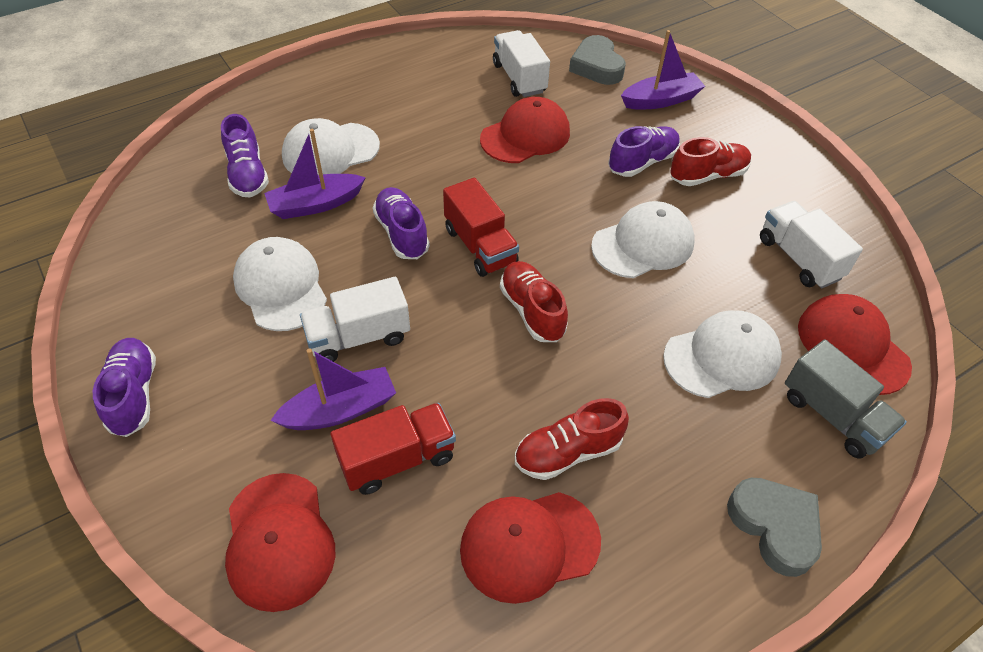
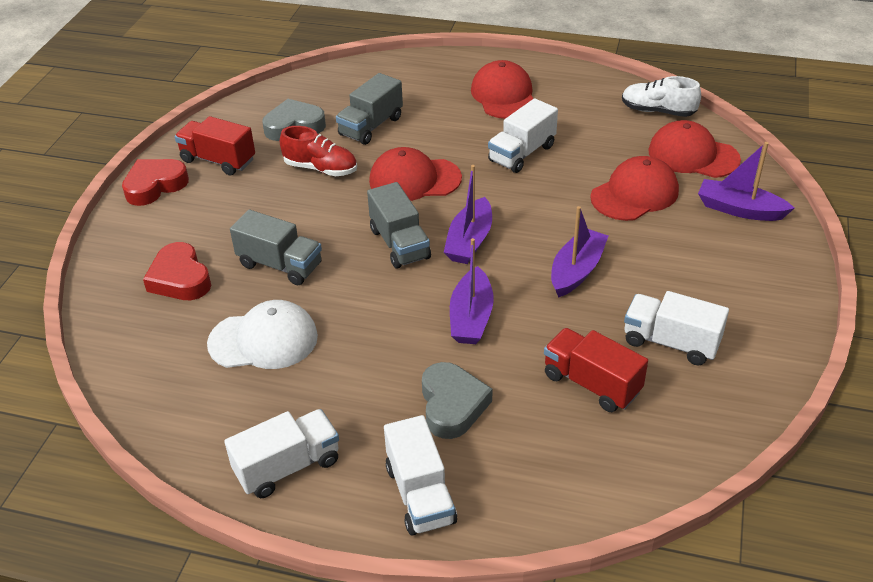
grey truck: 1 -> 3
purple boat: 3 -> 4
purple shoe: 4 -> 0
red heart: 0 -> 2
red shoe: 3 -> 1
white cap: 4 -> 1
white shoe: 0 -> 1
white truck: 3 -> 4

